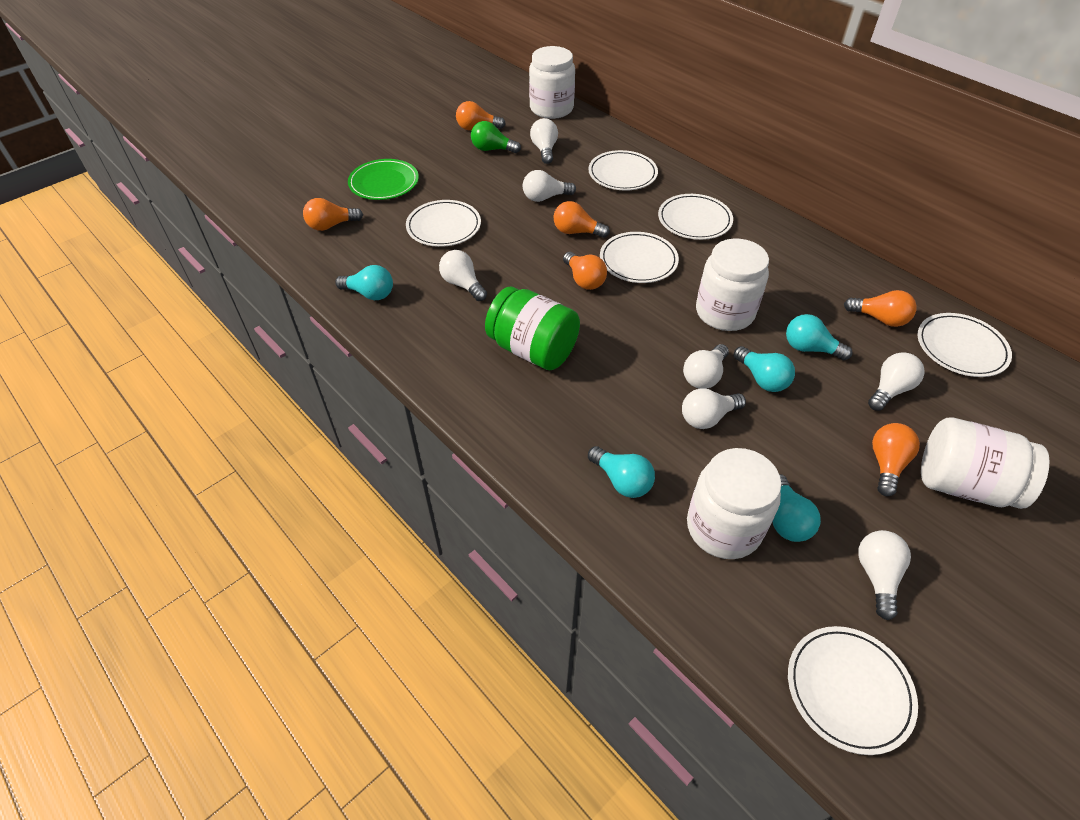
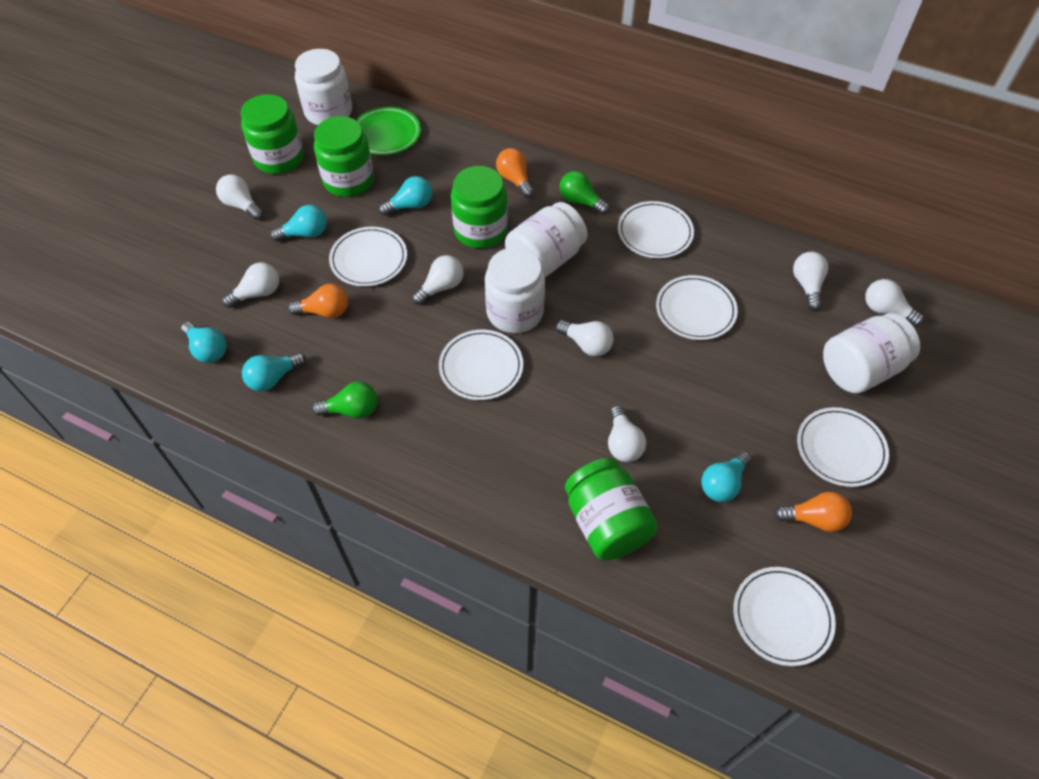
green jar: 1 -> 4
green light bulb: 1 -> 2
orange light bulb: 6 -> 3

